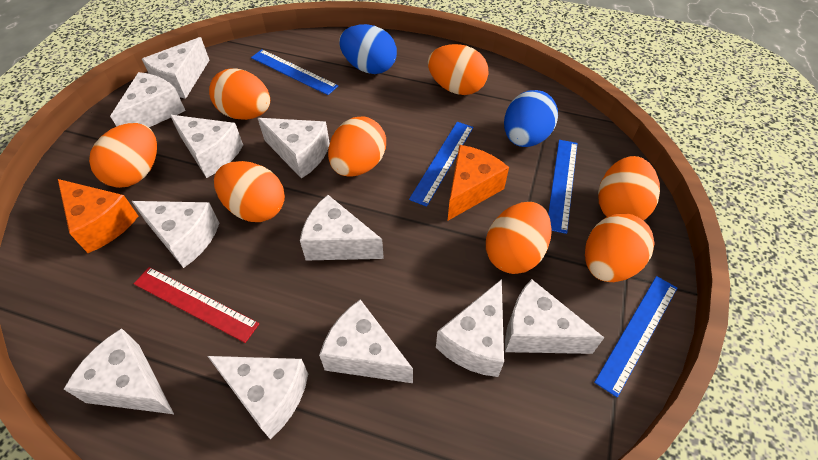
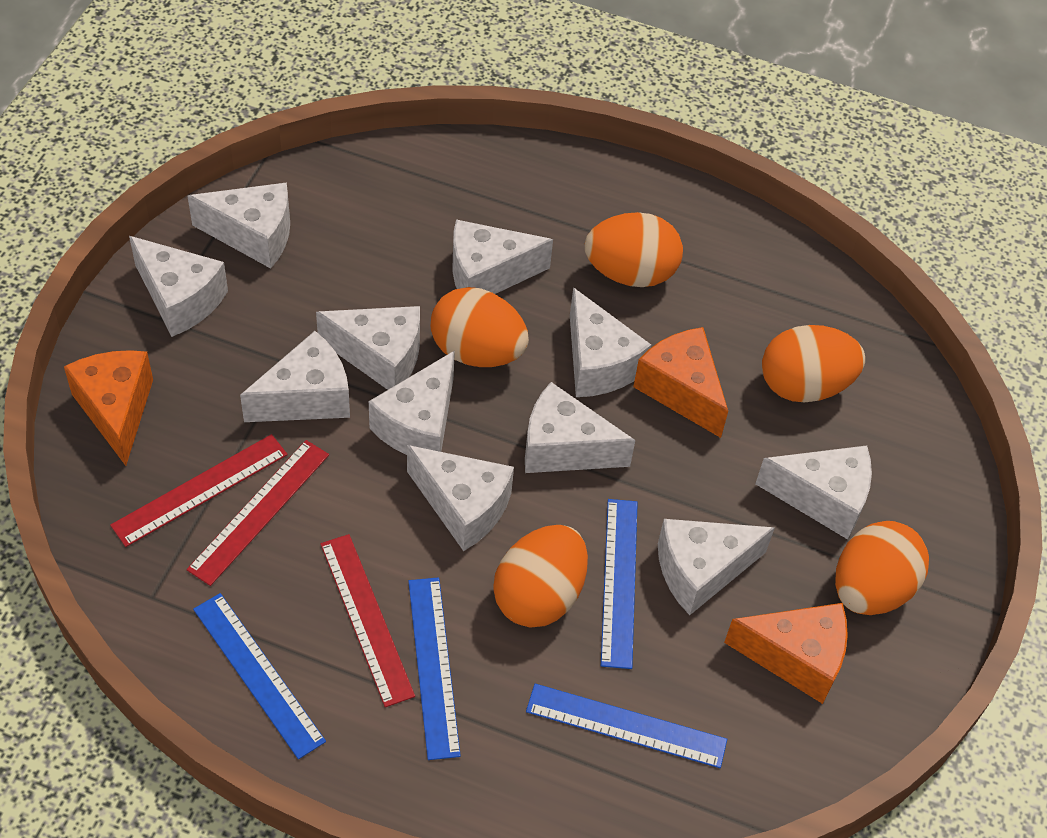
blue egg: 2 -> 0
orange cheese: 2 -> 3
orange egg: 8 -> 5
red ruler: 1 -> 3

